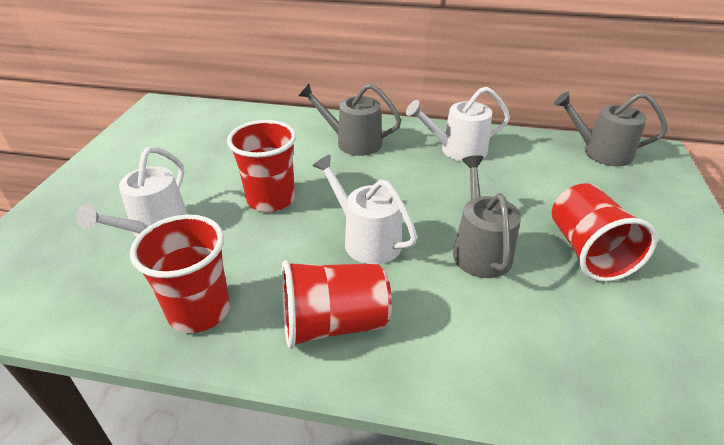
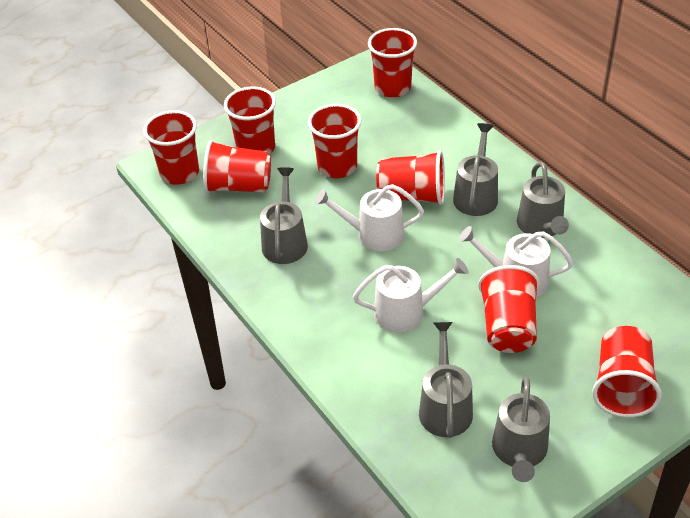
grey watering can: 3 -> 5
red cup: 4 -> 8

